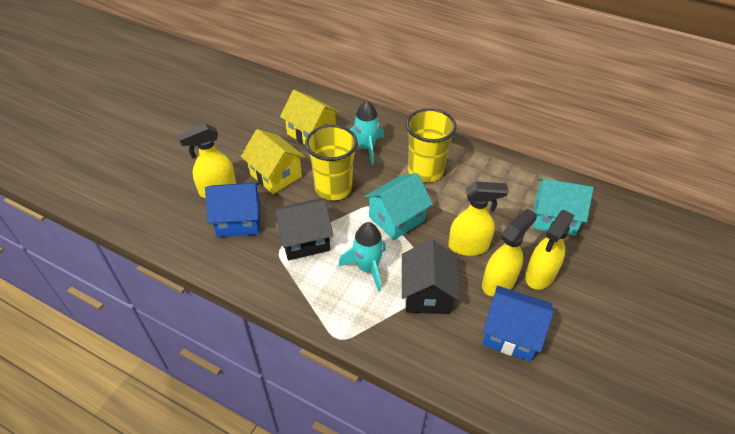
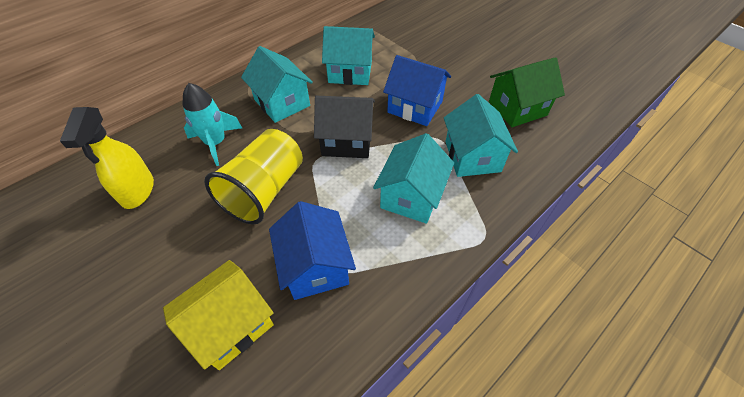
black house: 2 -> 1
green house: 0 -> 1
turquoise house: 2 -> 4
turquoise rocket: 2 -> 1
yellow cup: 2 -> 1
yellow house: 2 -> 1
yellow spray bottle: 4 -> 1

